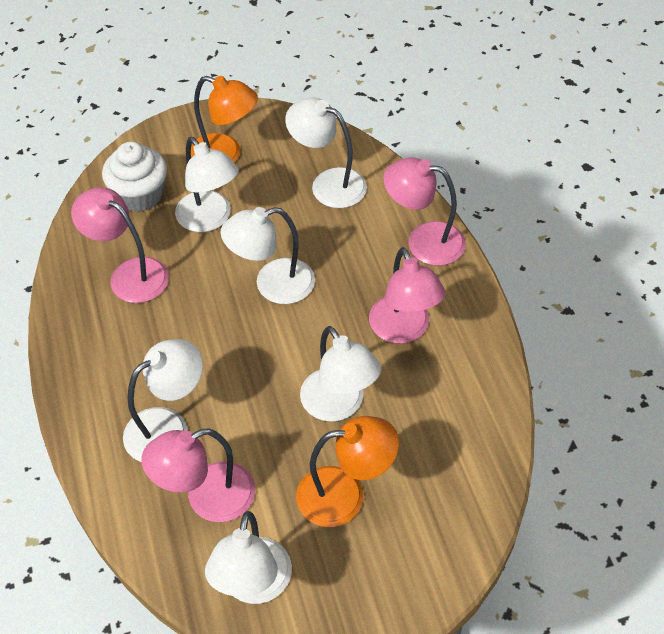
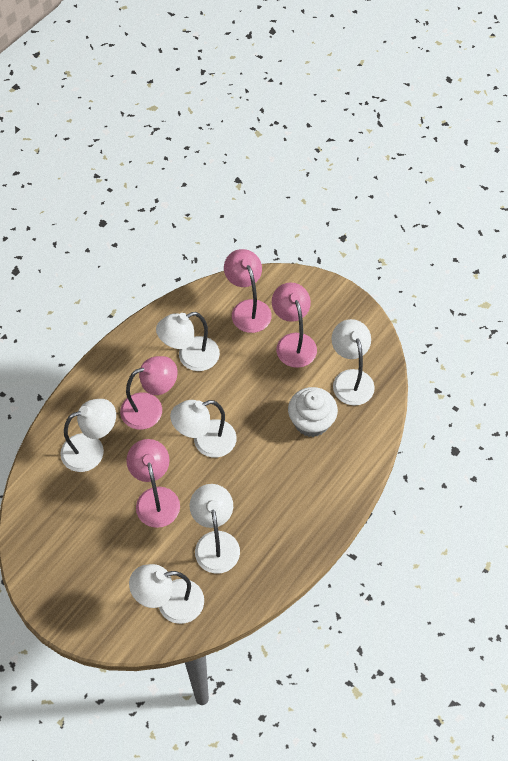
orange lamp: 2 -> 0

